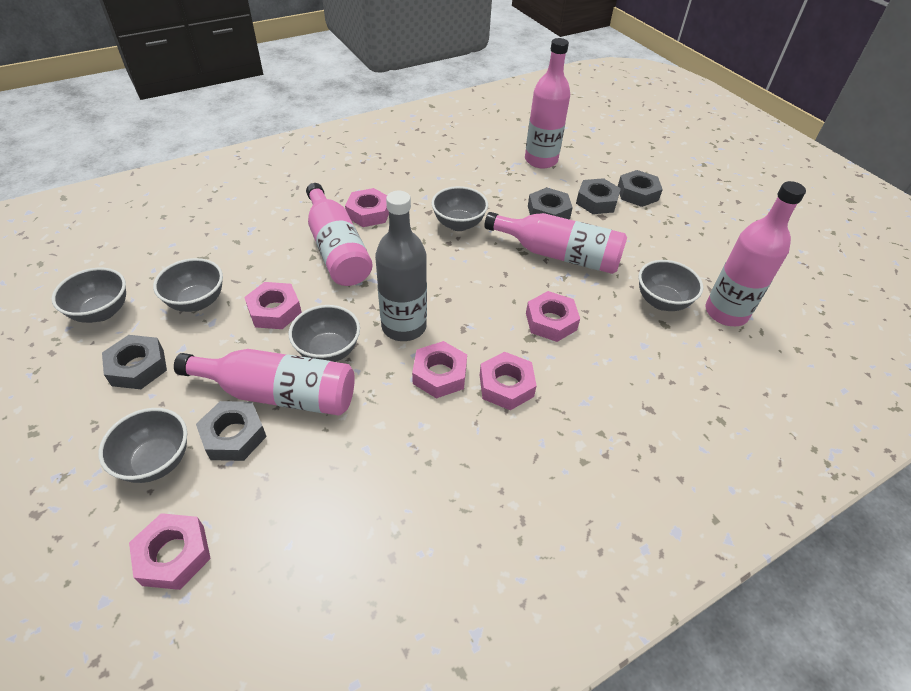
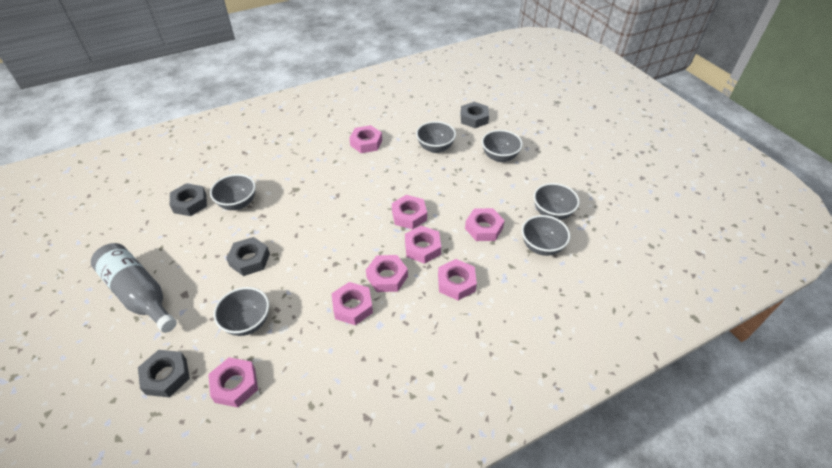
grey nut: 5 -> 4
pink bottle: 5 -> 0
pink nut: 6 -> 8

